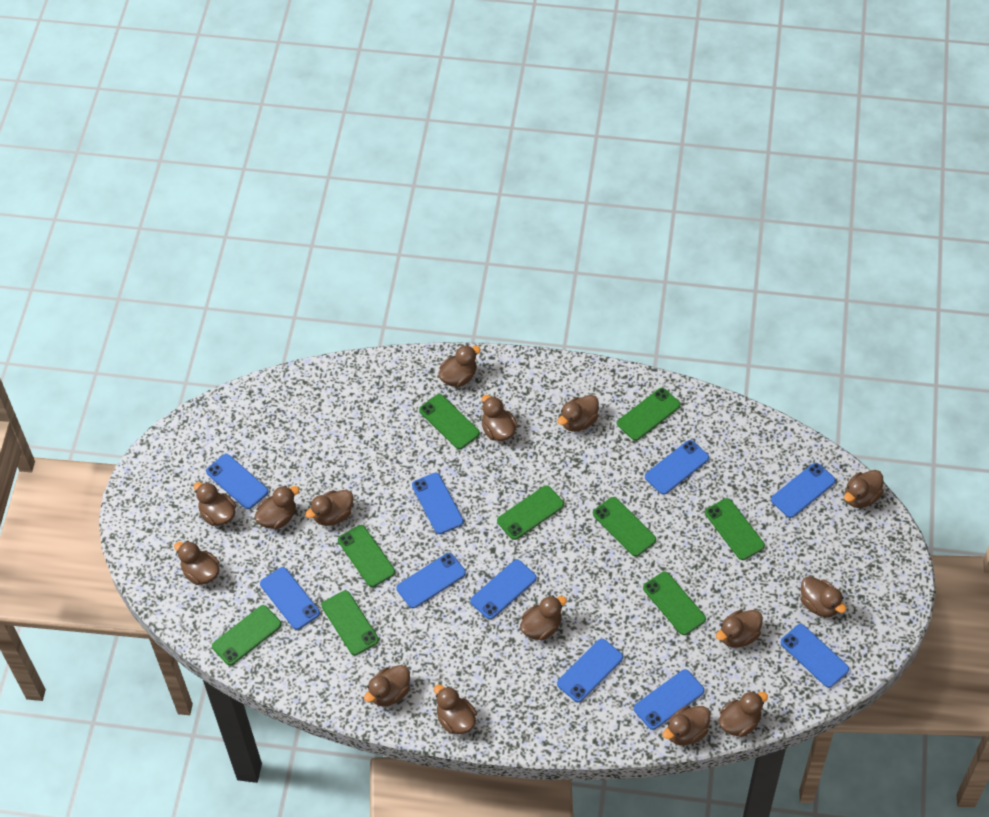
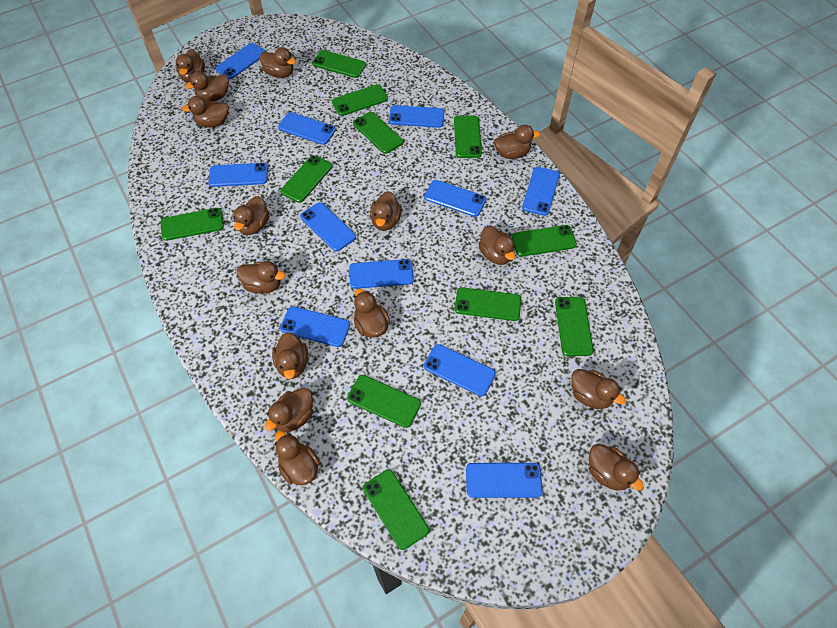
blue phone: 10 -> 11
green phone: 9 -> 11

